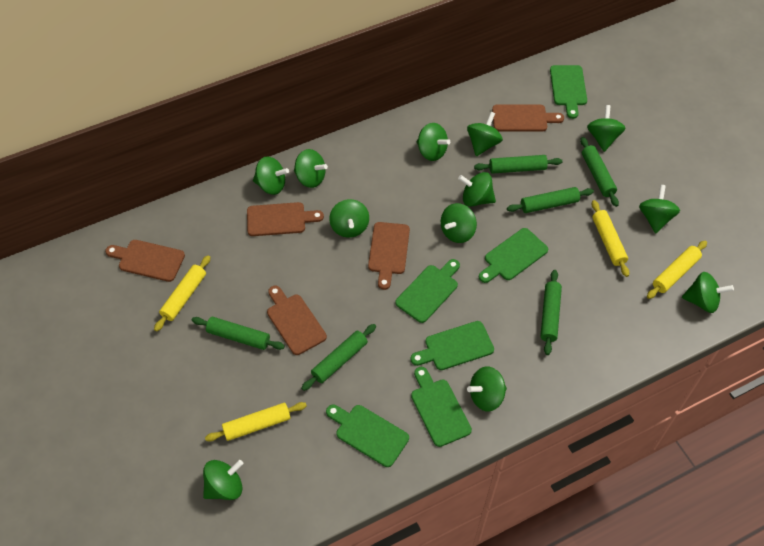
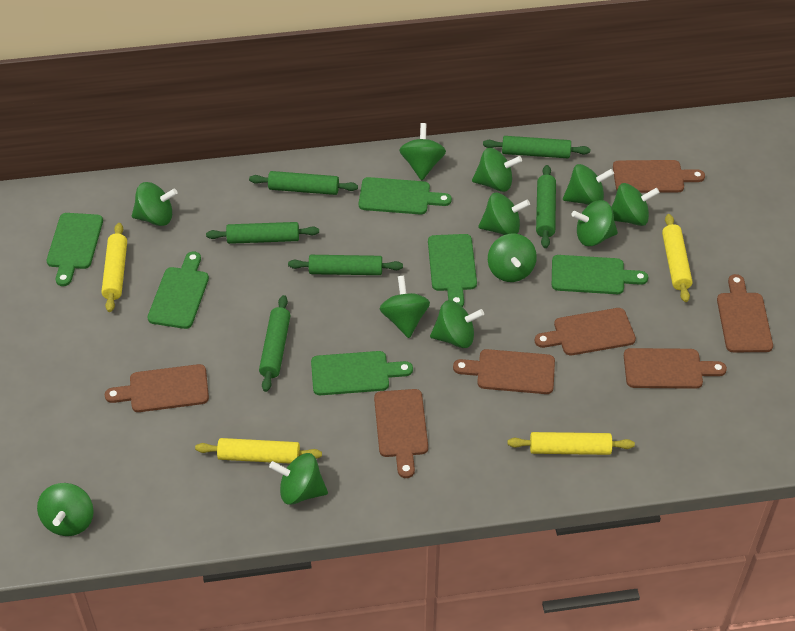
brown cutting board: 5 -> 7

